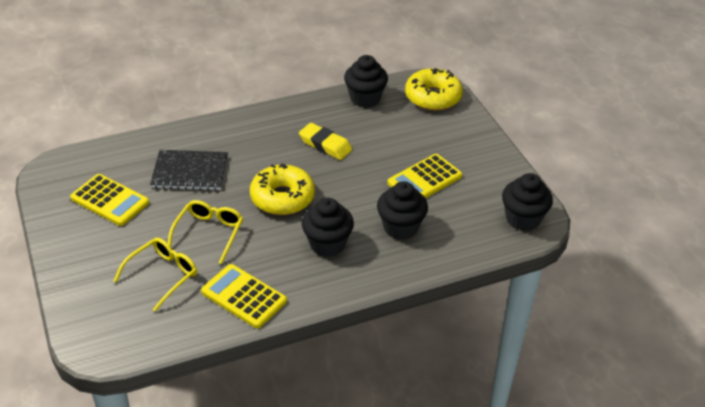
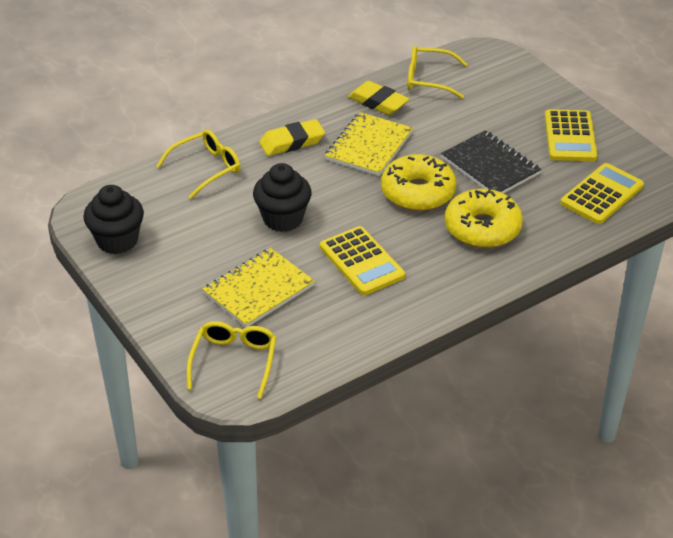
black cupcake: 4 -> 2
yellow eraser: 1 -> 2
yellow glasses: 2 -> 3
yellow notebook: 0 -> 2

